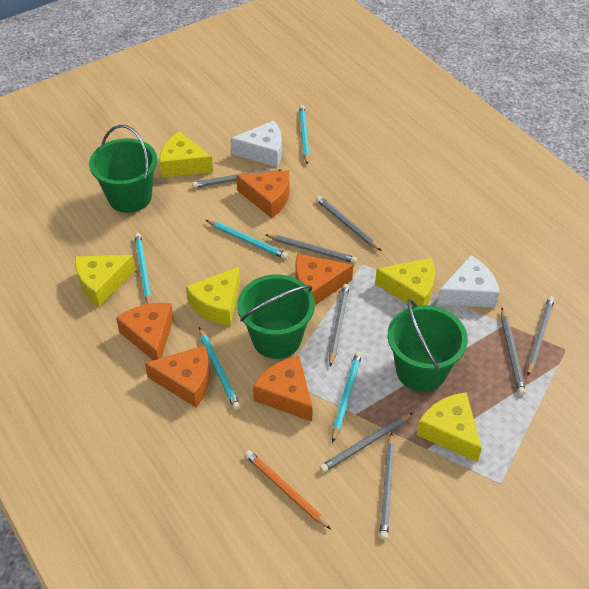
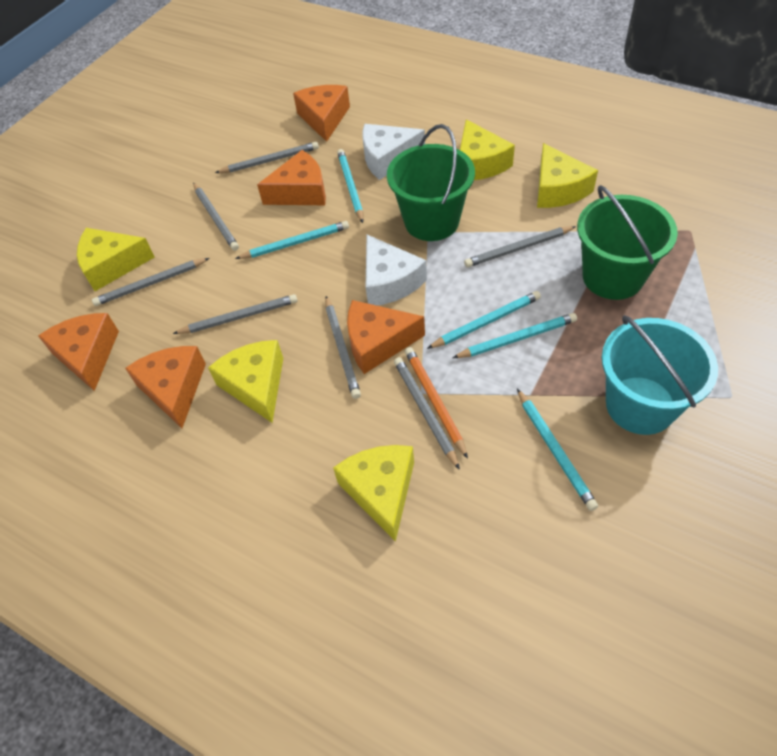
green bucket: 3 -> 2
grey pencil: 8 -> 7
turquoise bucket: 0 -> 1

